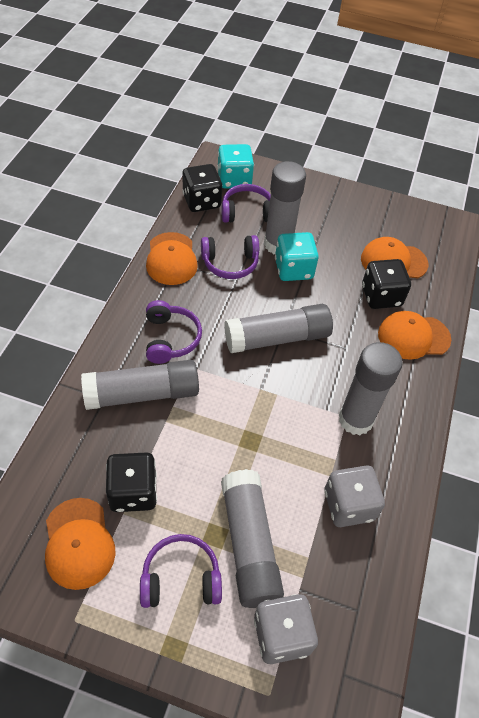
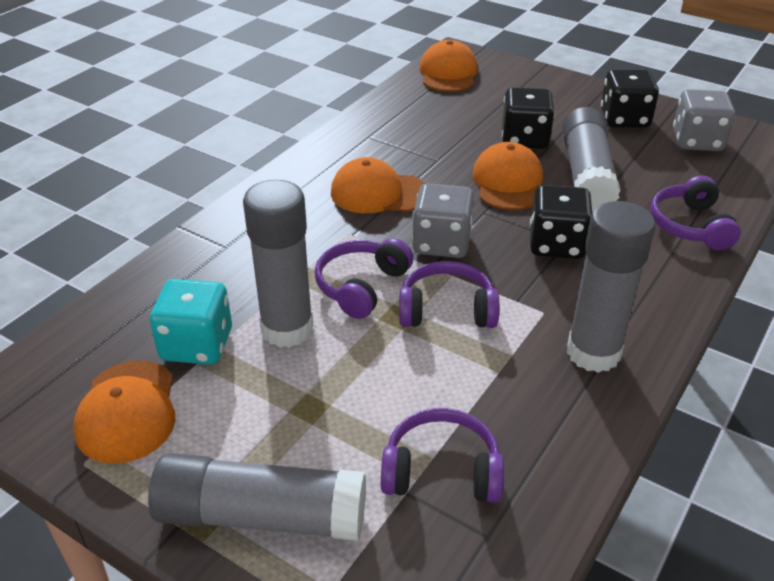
grey glue stick: 5 -> 4
turquoise dice: 2 -> 1

